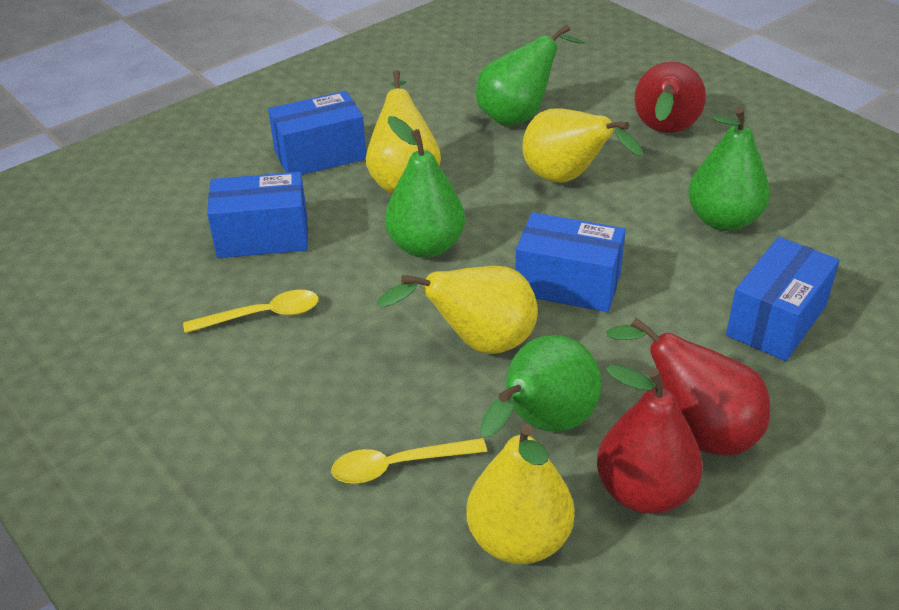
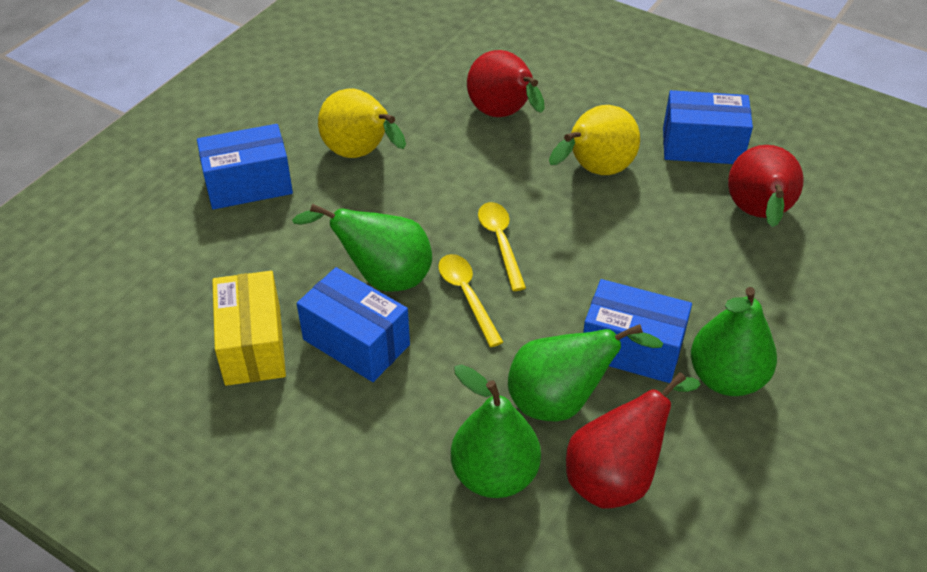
yellow box: 0 -> 1
yellow pear: 4 -> 2

